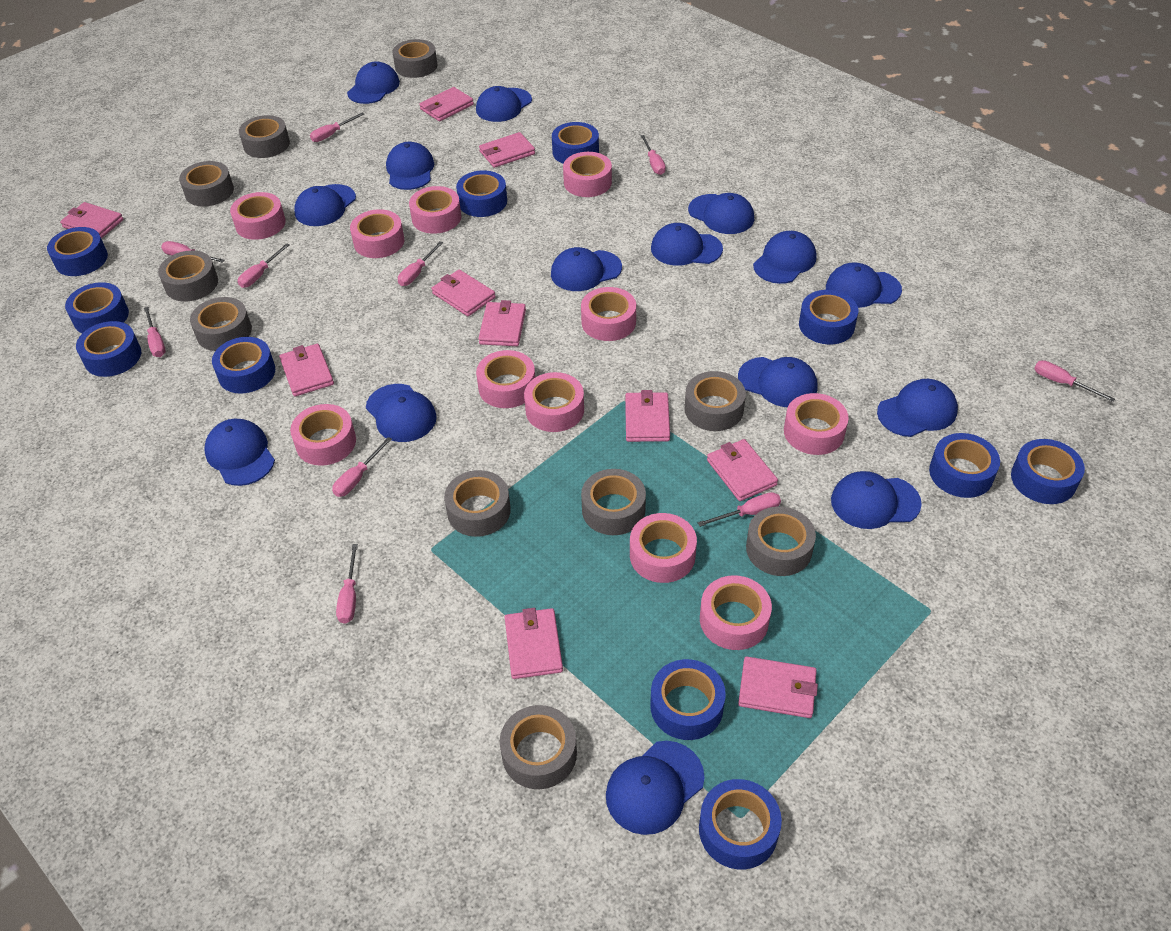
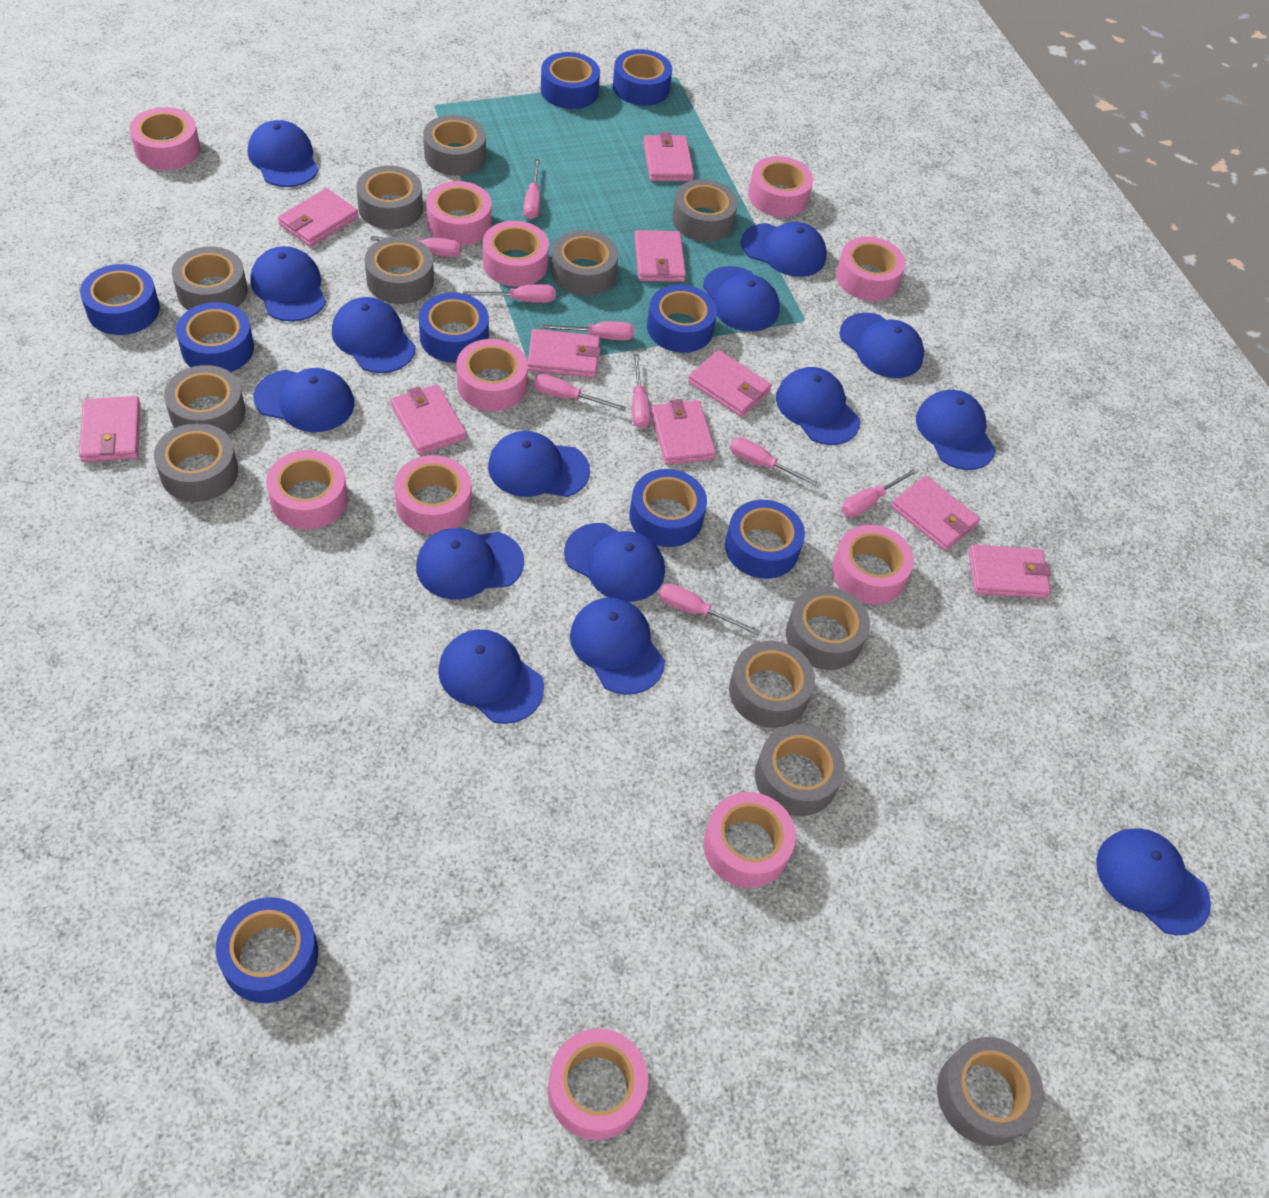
blue tape: 11 -> 9
grey tape: 10 -> 12
pink screwdriver: 10 -> 9

